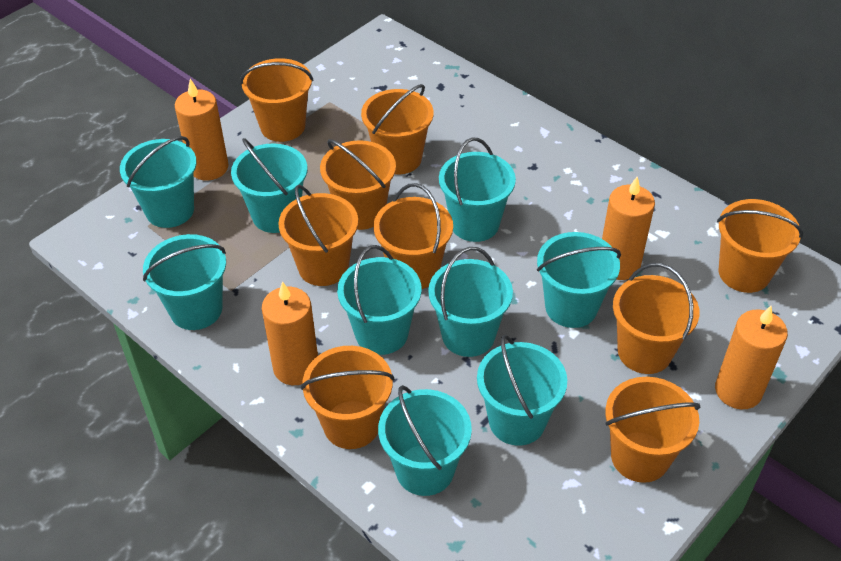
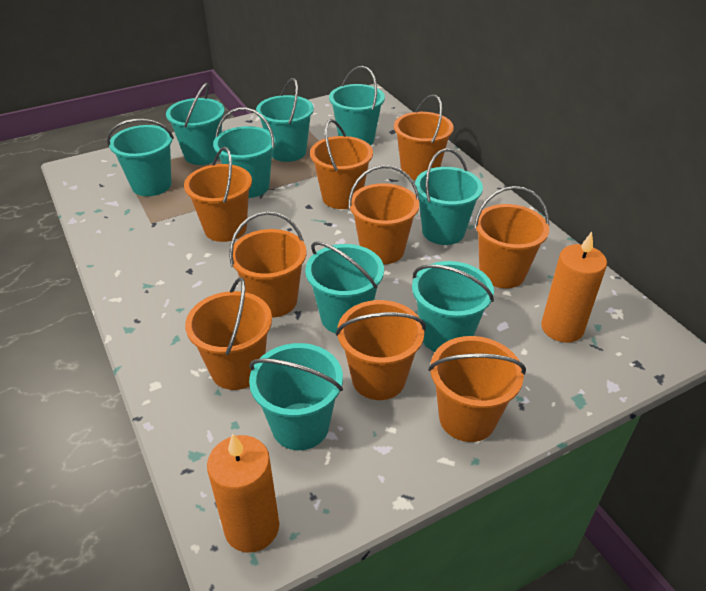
orange candle: 4 -> 2

